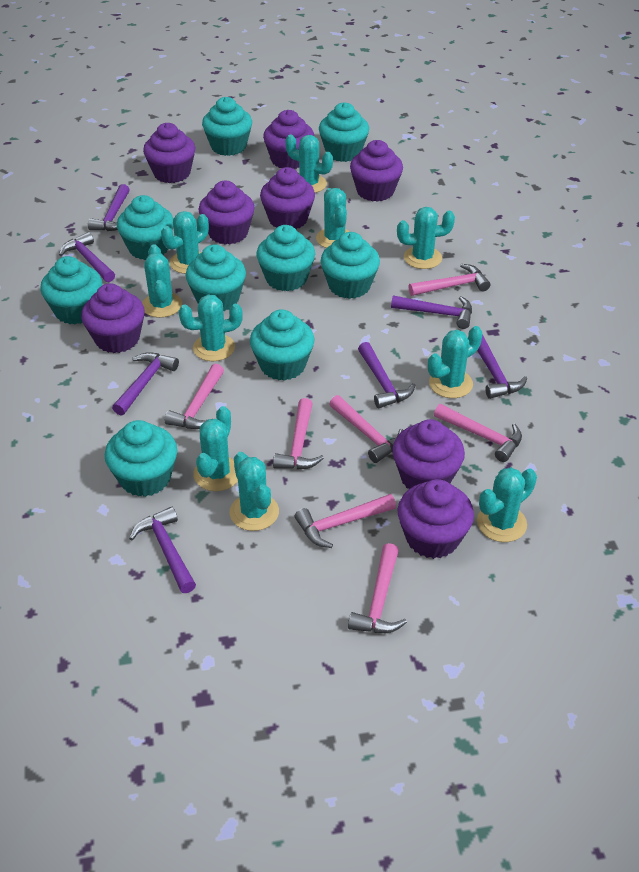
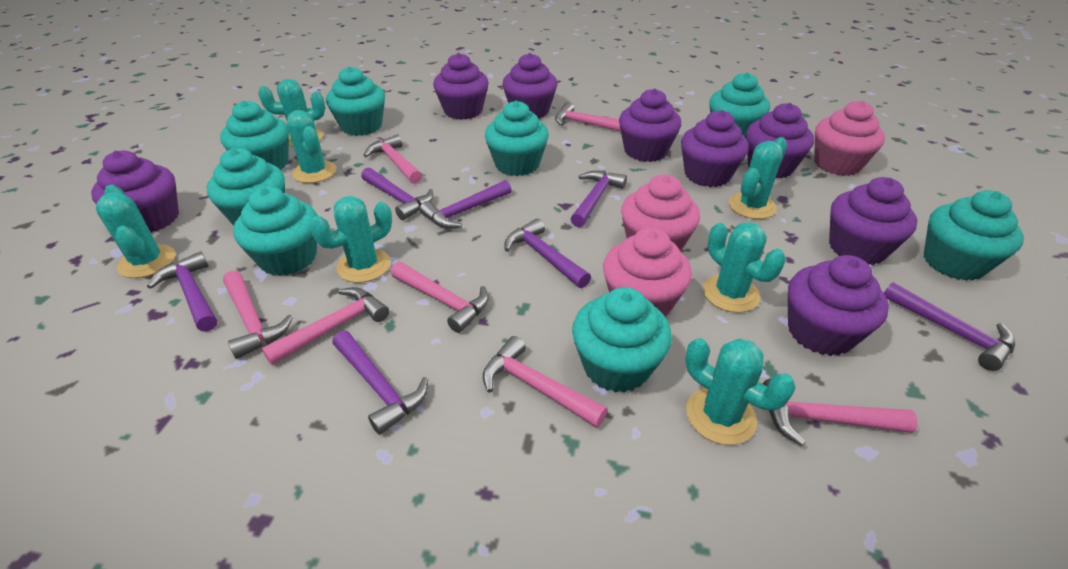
pink cupcake: 0 -> 3
turquoise cactus: 10 -> 7
turquoise cupcake: 9 -> 8

